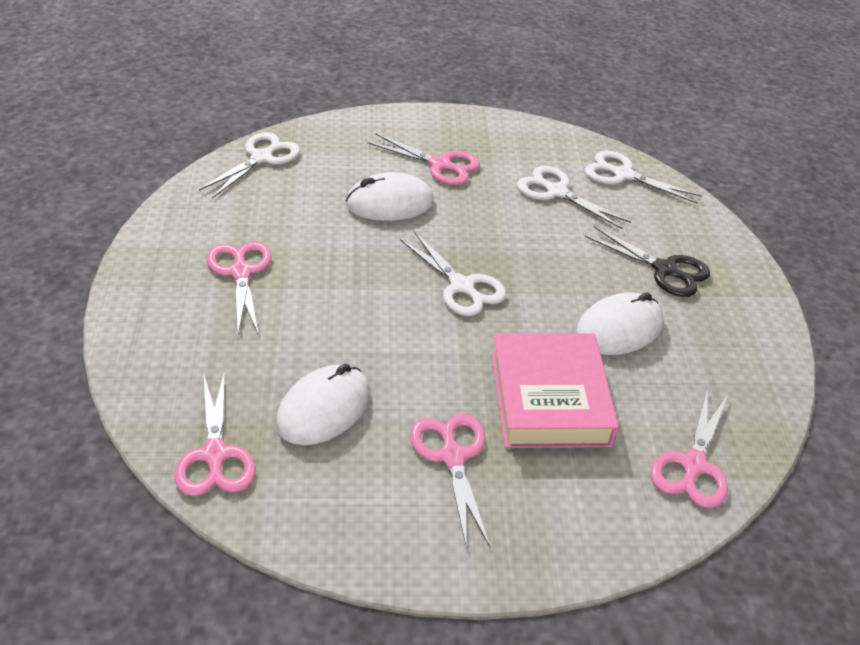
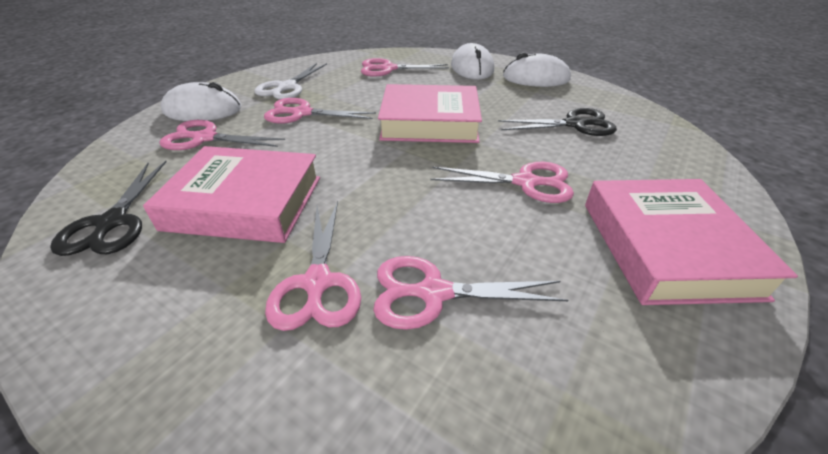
black scissors: 1 -> 2
pink book: 1 -> 3
pink scissors: 5 -> 6
white scissors: 4 -> 1

